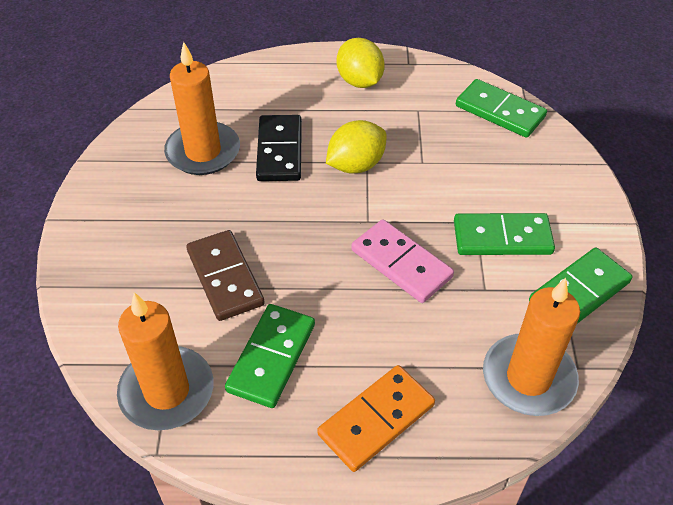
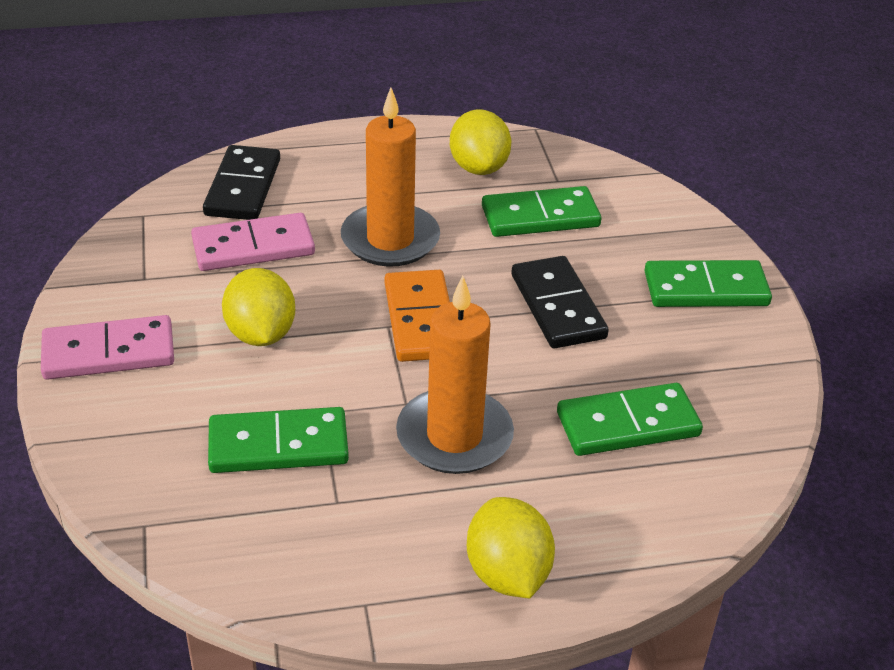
black domino: 1 -> 2
brown domino: 1 -> 0
orange candle: 3 -> 2
pink domino: 1 -> 2
yellow lemon: 2 -> 3

